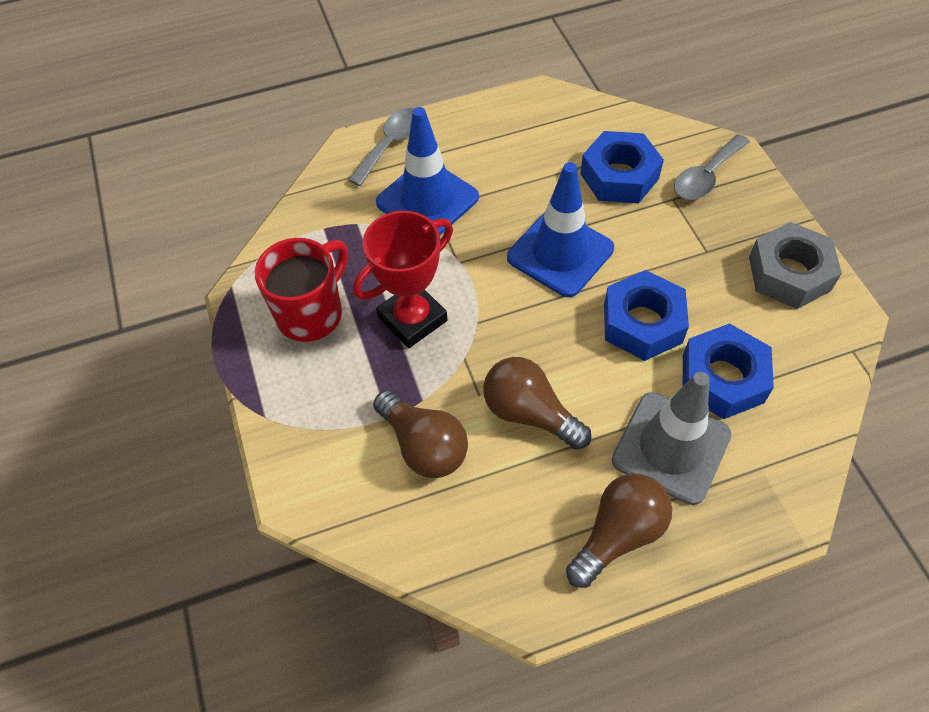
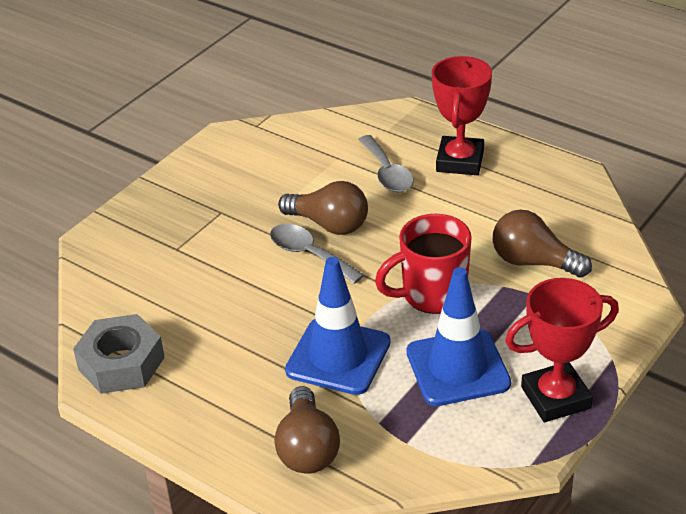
blue nut: 3 -> 0
grey traffic cone: 1 -> 0
red trophy: 1 -> 2

